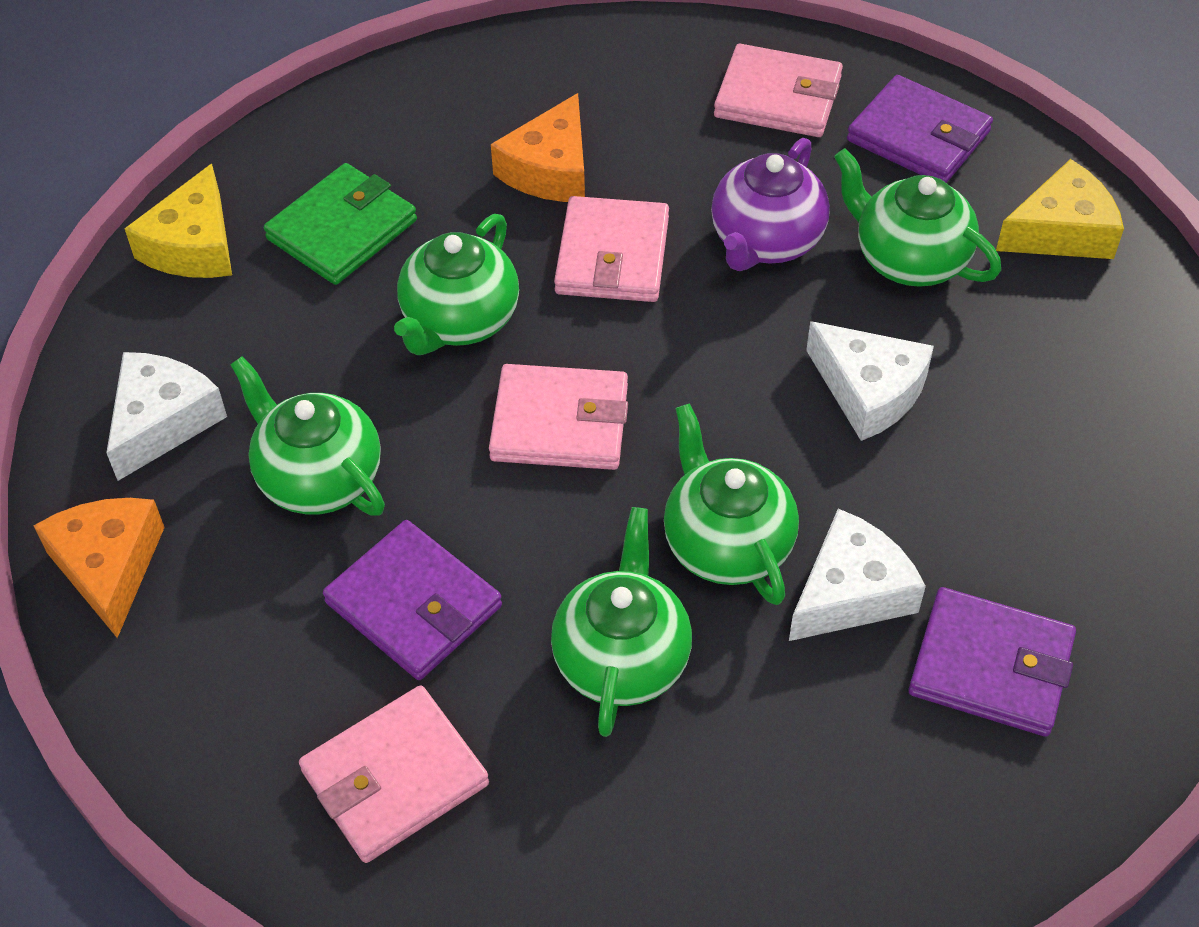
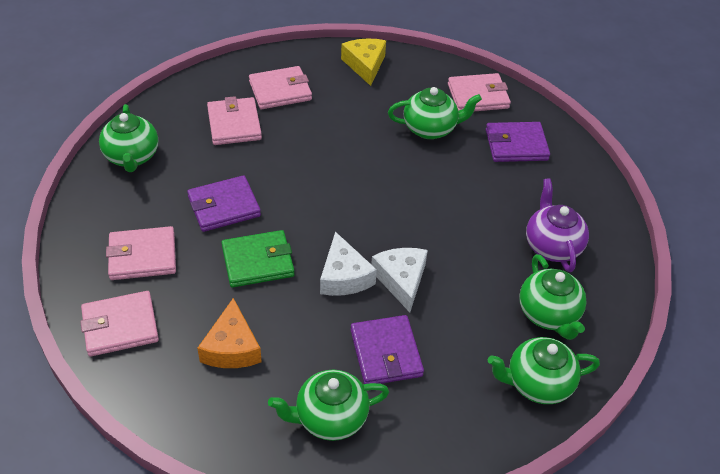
orange cheese: 2 -> 1
pink wallet: 4 -> 5
white cheese: 3 -> 2
yellow cheese: 2 -> 1

